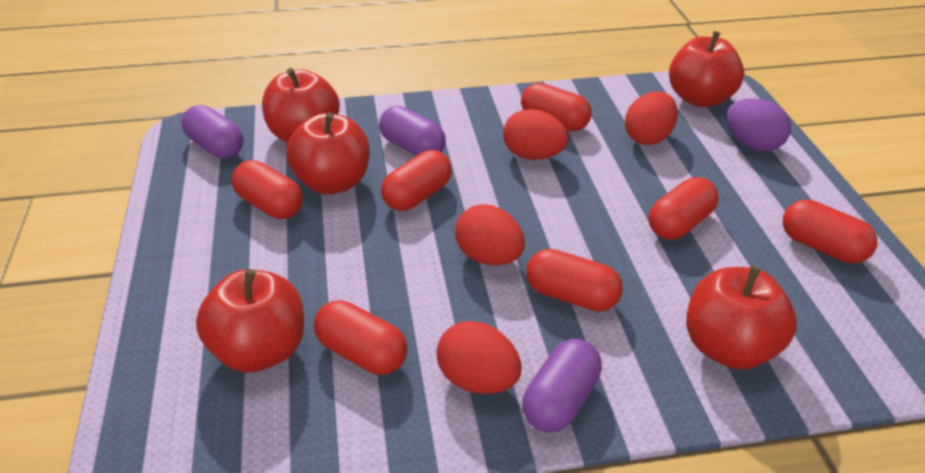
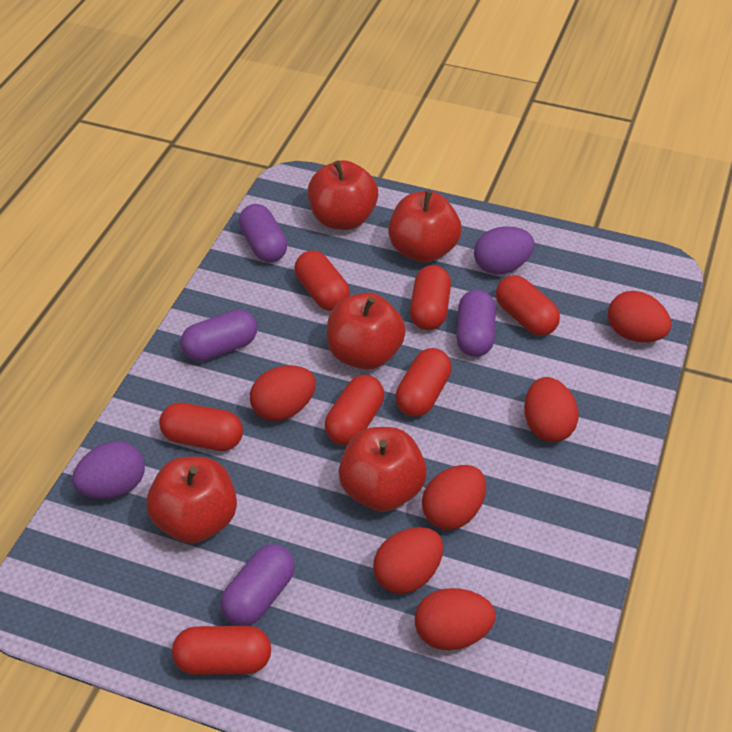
purple capsule: 3 -> 4
purple egg: 1 -> 2
red egg: 4 -> 6

